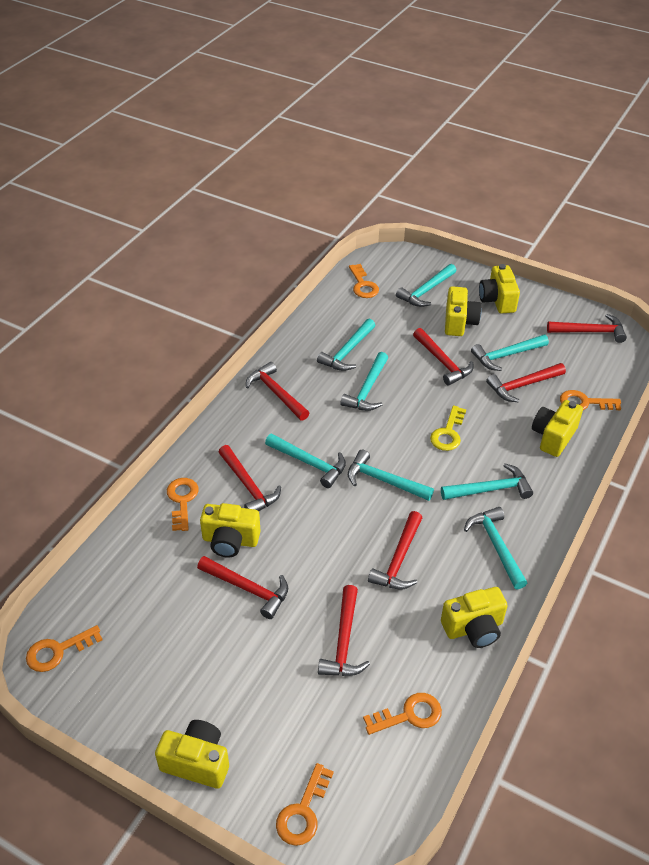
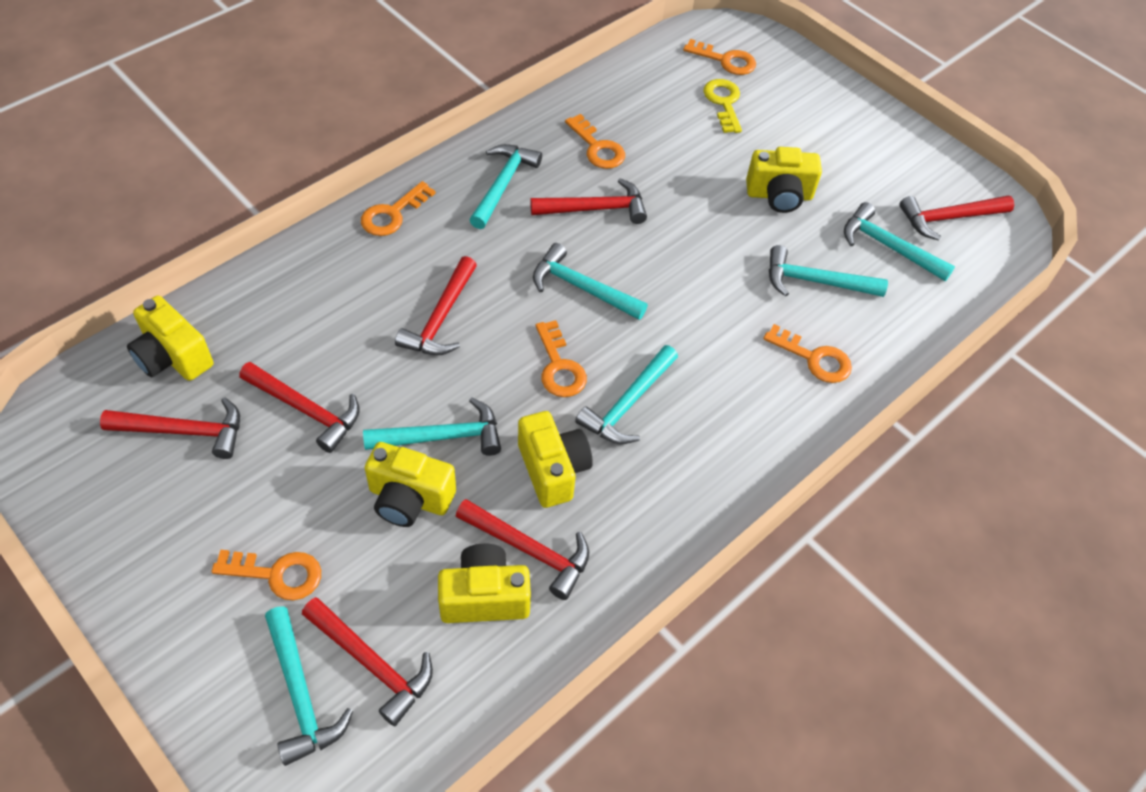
red hammer: 8 -> 7
turquoise hammer: 8 -> 7
yellow camera: 6 -> 5

